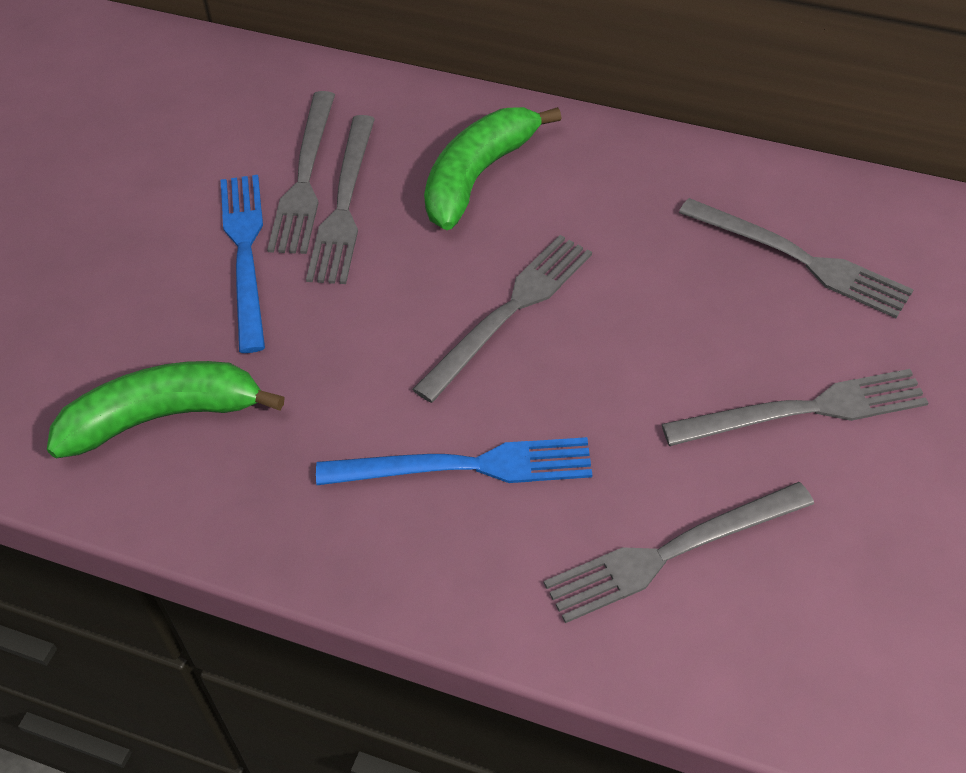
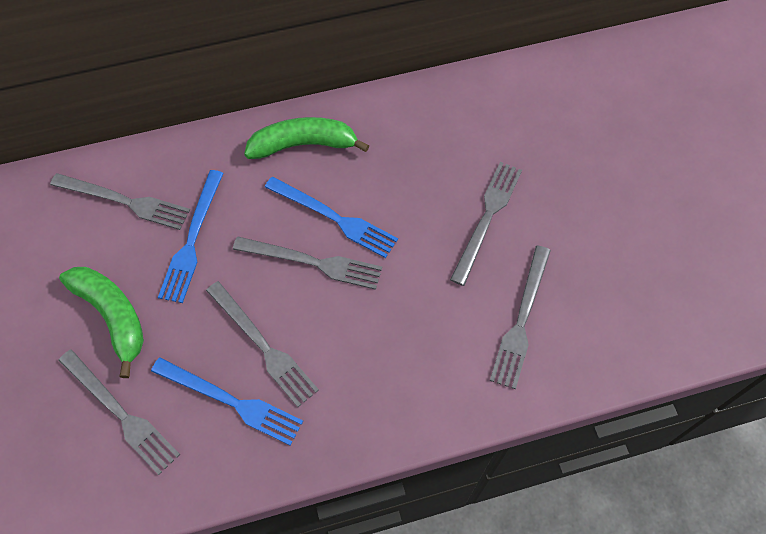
blue fork: 2 -> 3

